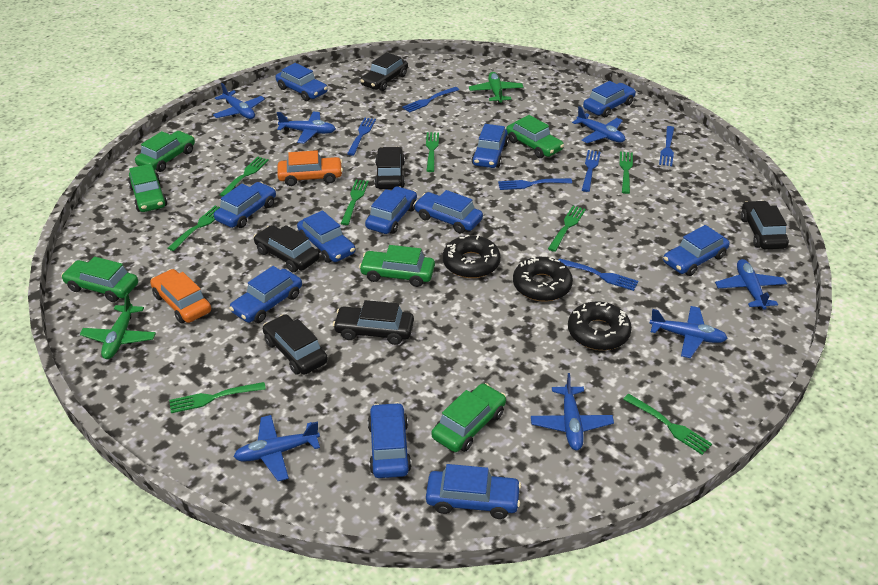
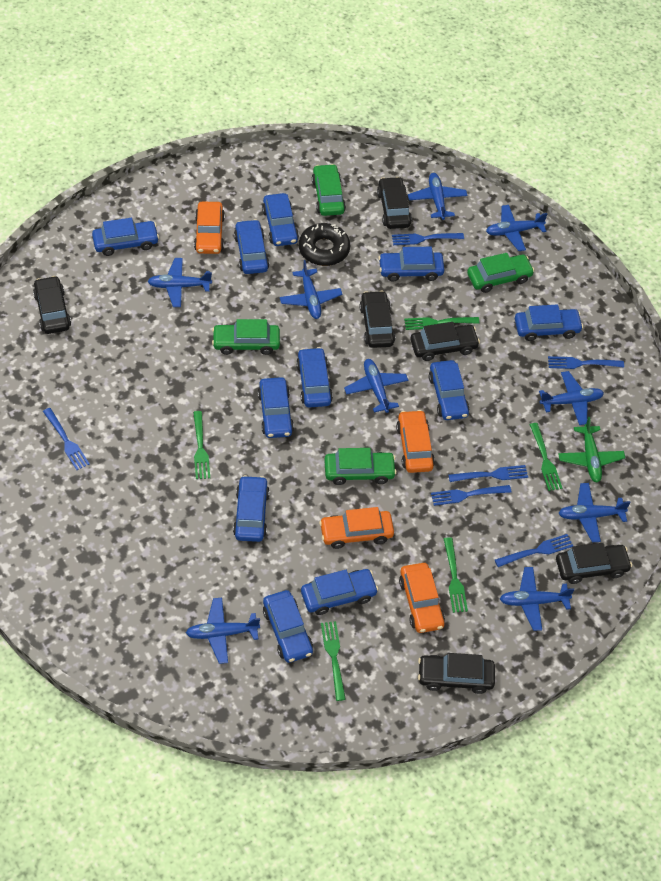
black donut: 3 -> 1
blue plane: 7 -> 9
green car: 6 -> 4
green fork: 8 -> 5
green plane: 2 -> 1
orange car: 2 -> 4

